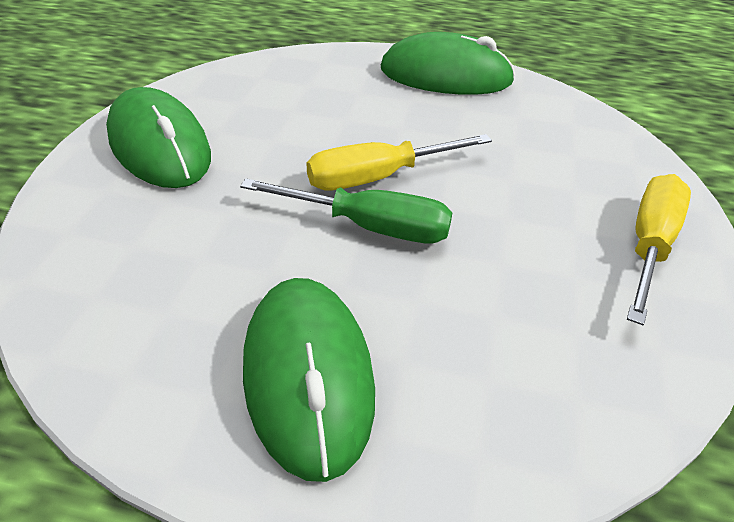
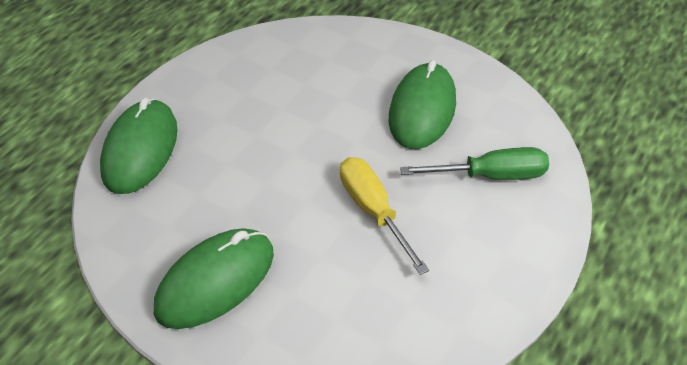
yellow screwdriver: 2 -> 1

